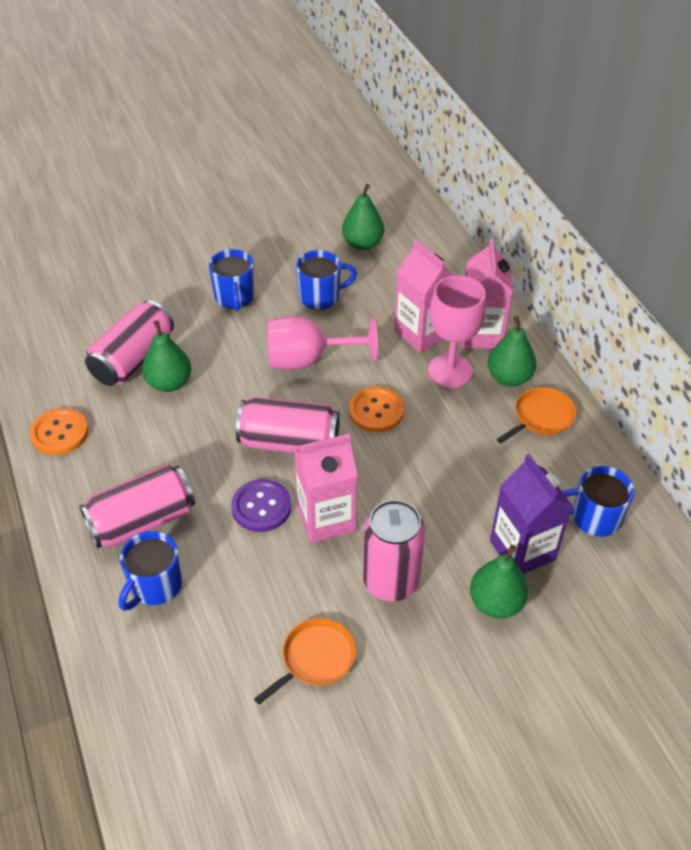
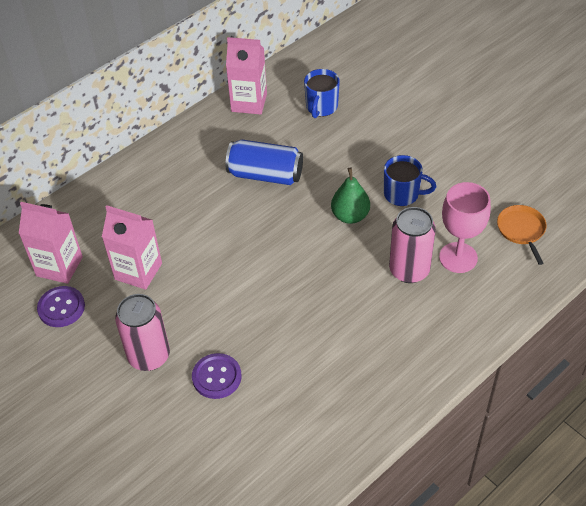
blue can: 0 -> 1
blue mug: 4 -> 2
green pear: 4 -> 1
orange button: 2 -> 0
orange pan: 2 -> 1
pink can: 4 -> 2
pink goblet: 2 -> 1
purple button: 1 -> 2
purple carton: 1 -> 0

